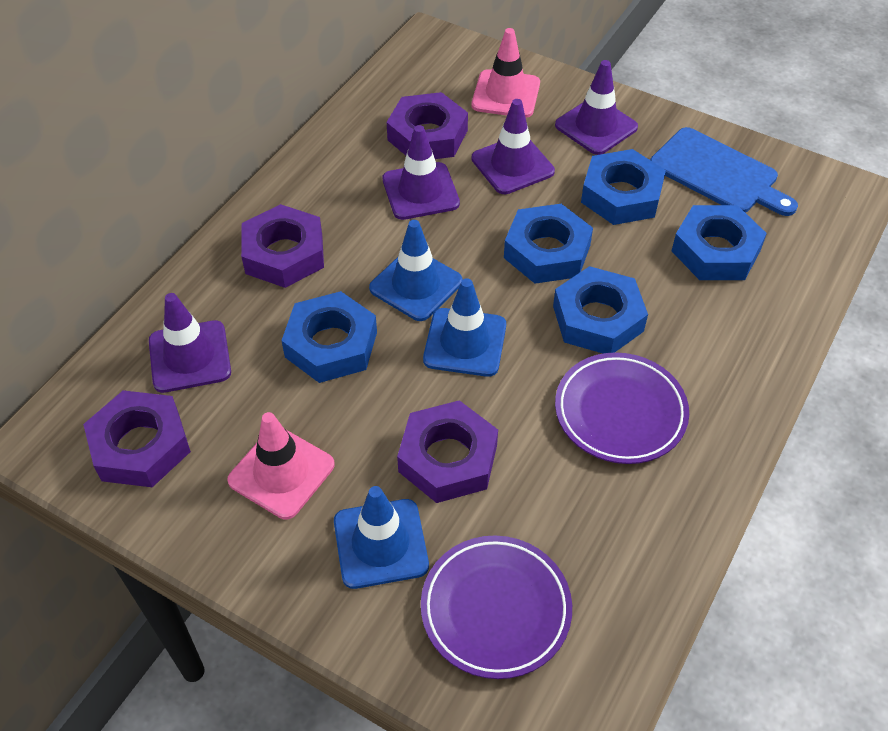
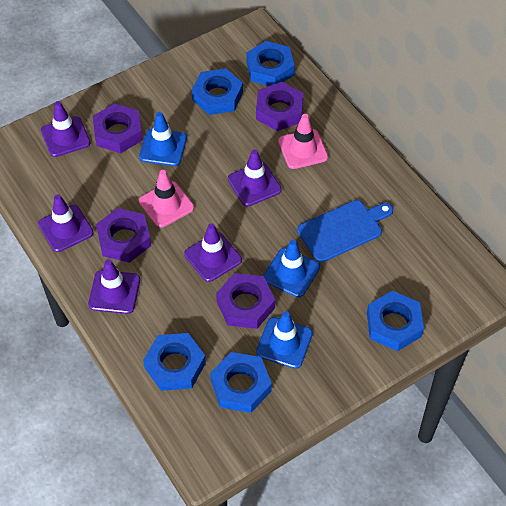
purple plate: 2 -> 0
purple traffic cone: 4 -> 5

